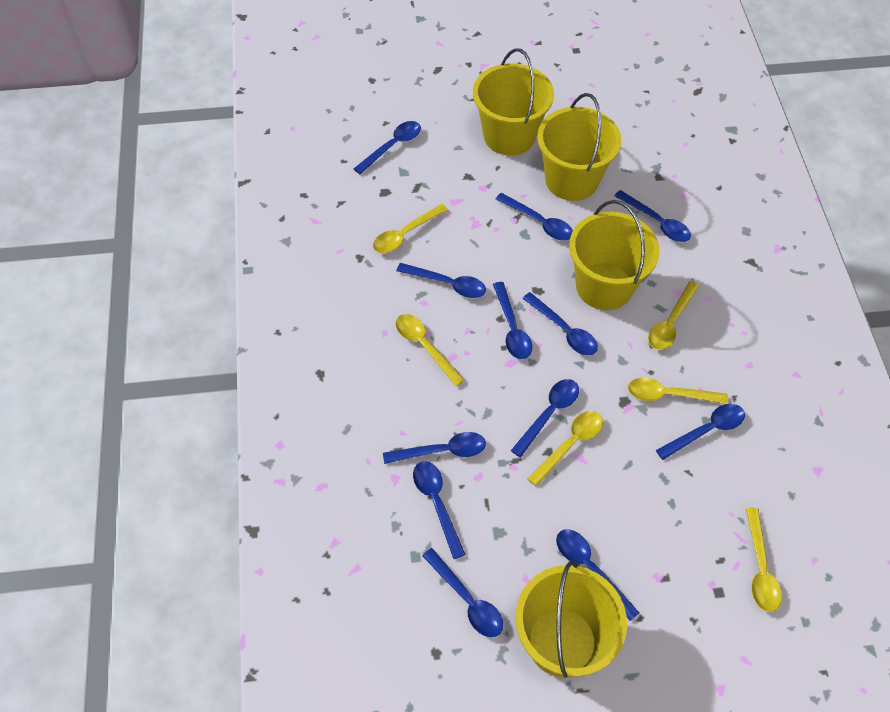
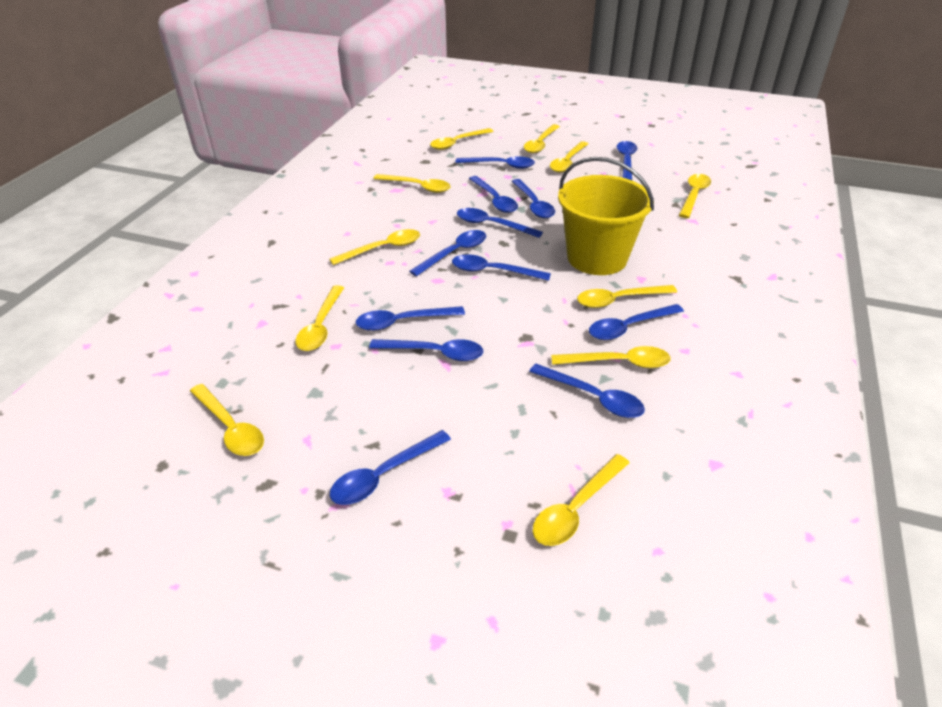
yellow bucket: 4 -> 1
yellow spoon: 6 -> 11

